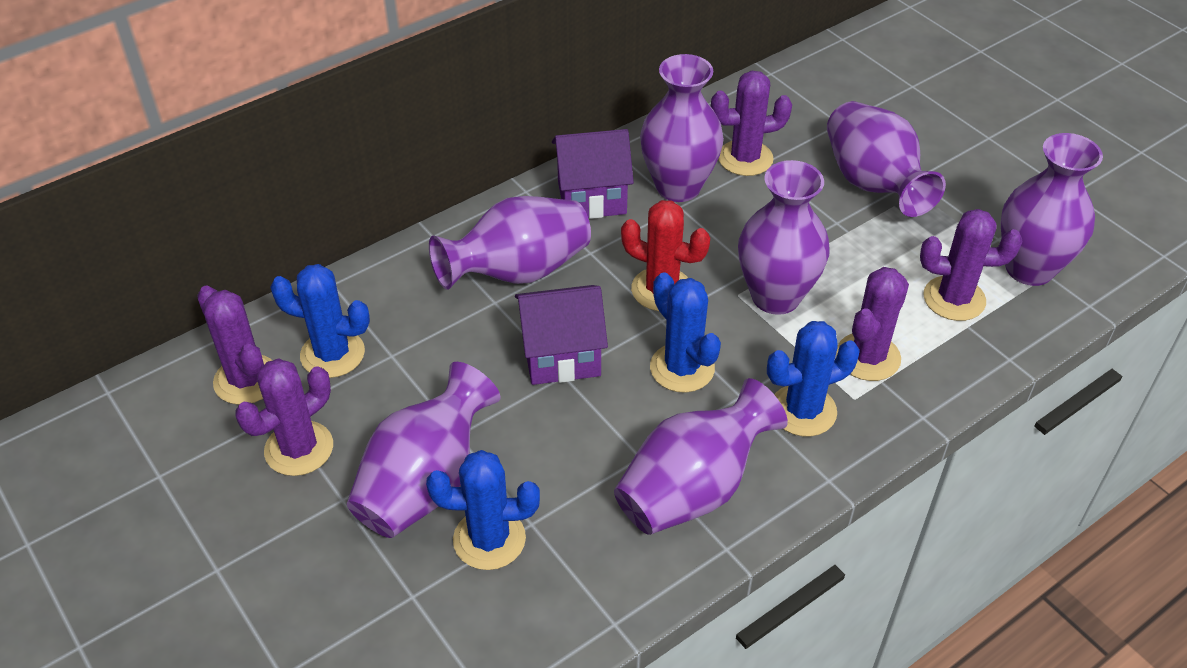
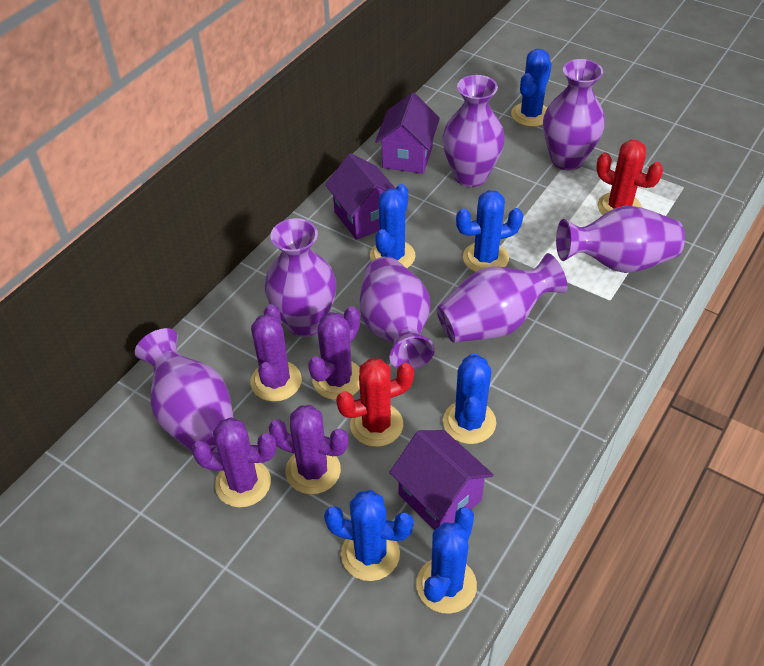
blue cactus: 4 -> 6
purple cactus: 5 -> 4
purple house: 2 -> 3
red cactus: 1 -> 2

